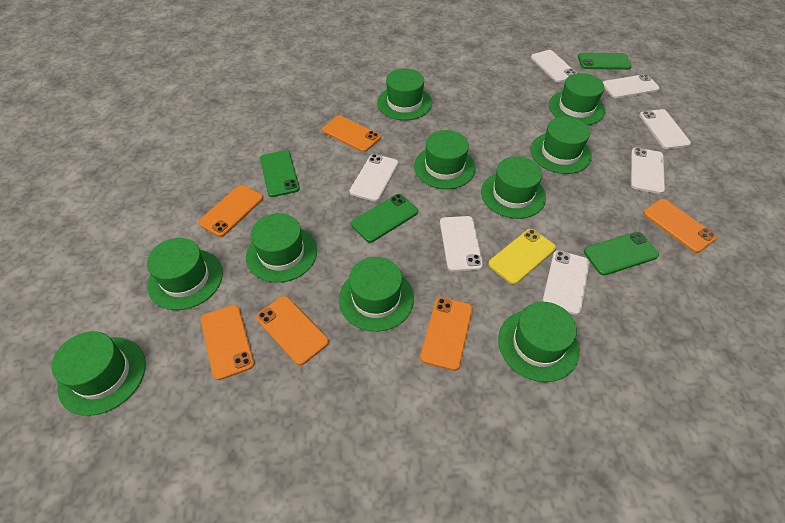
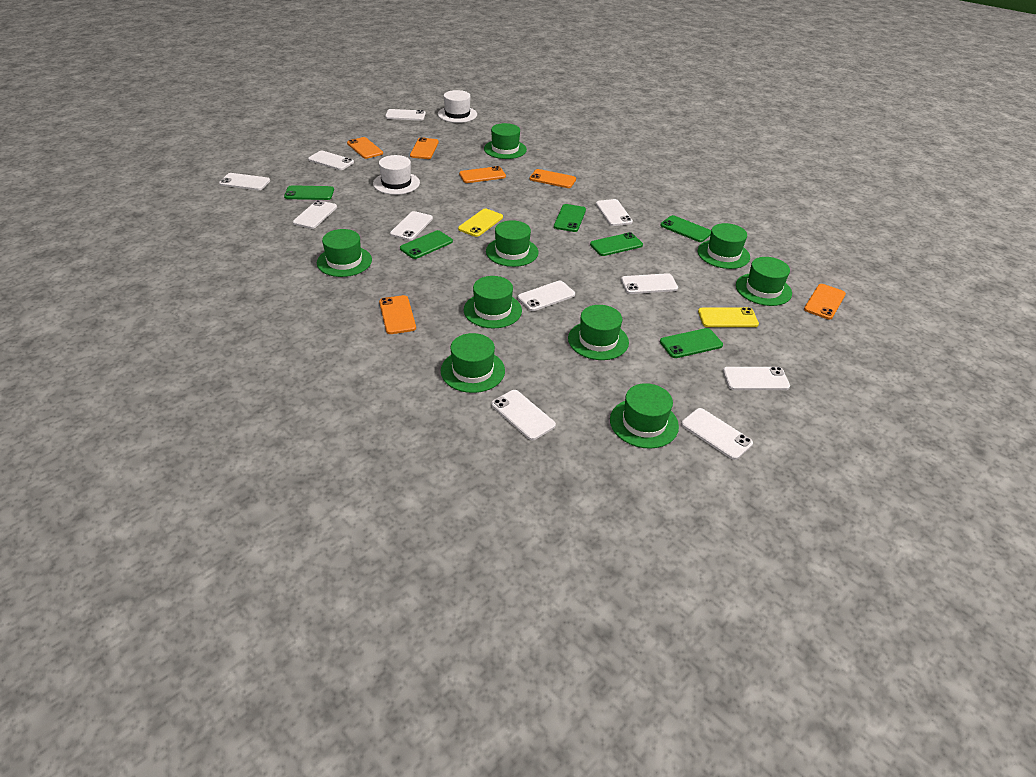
green hat: 10 -> 9
green phone: 4 -> 6
white hat: 0 -> 2
white phone: 7 -> 11
yellow phone: 1 -> 2

